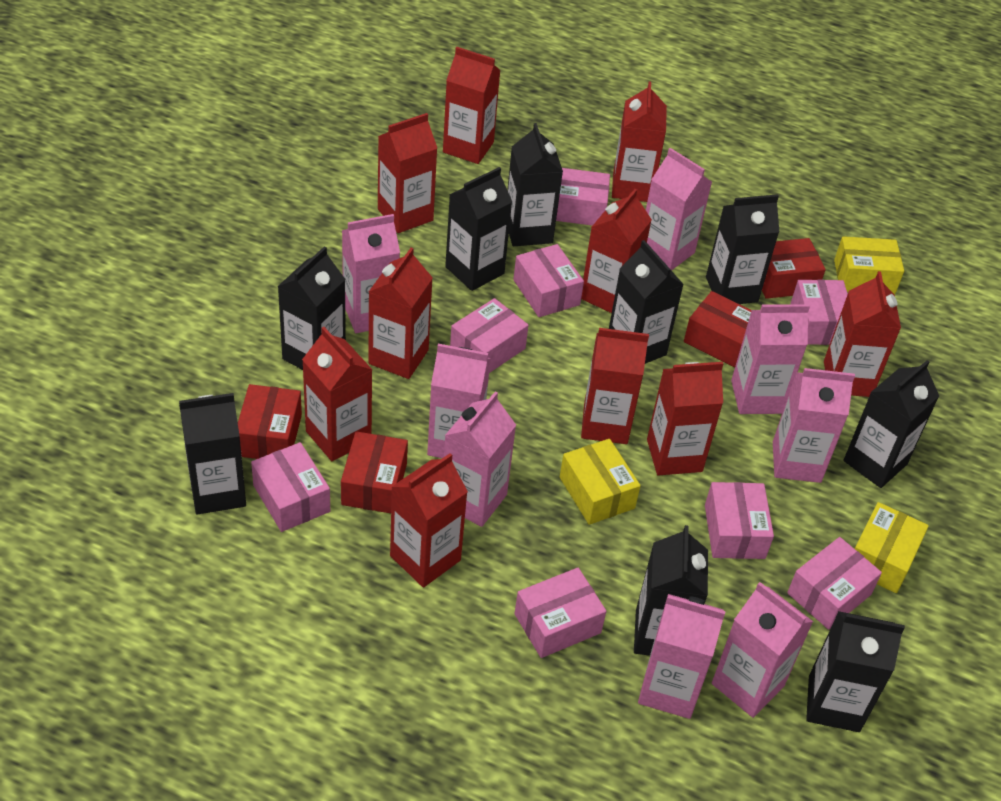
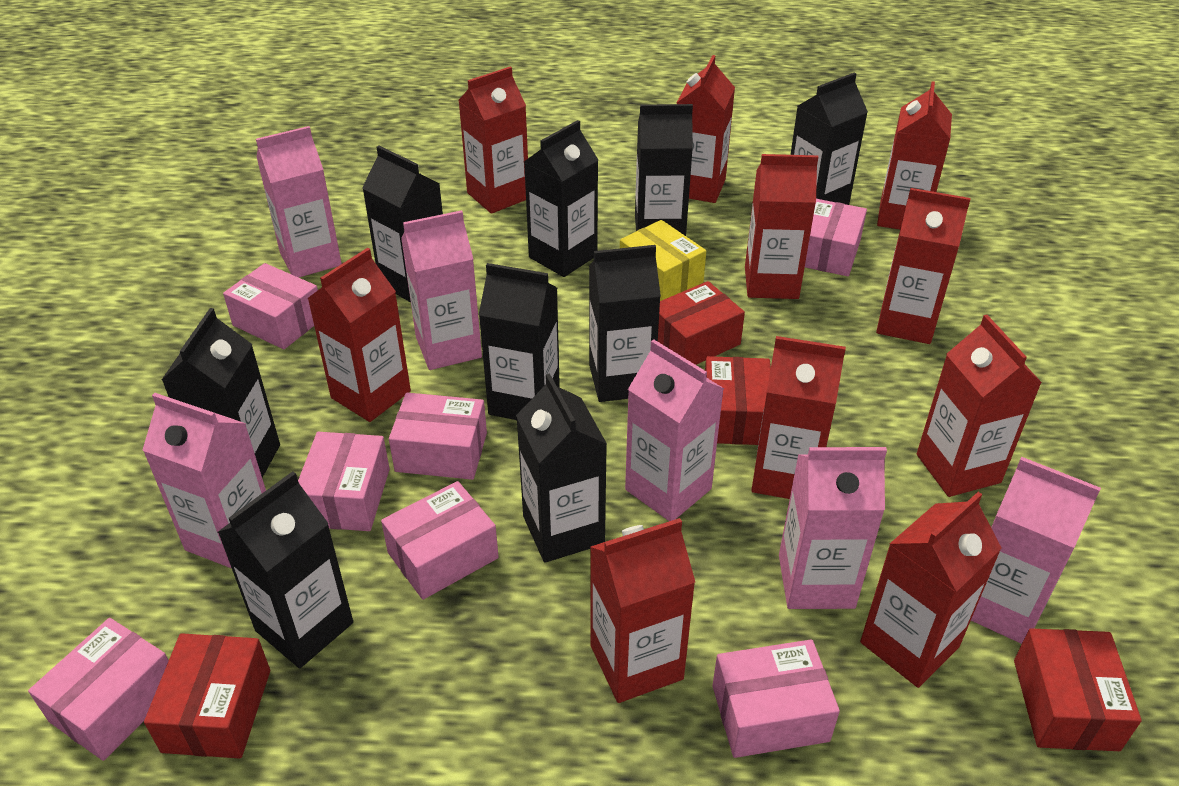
pink box: 8 -> 7
pink carton: 8 -> 6
yellow box: 3 -> 1

